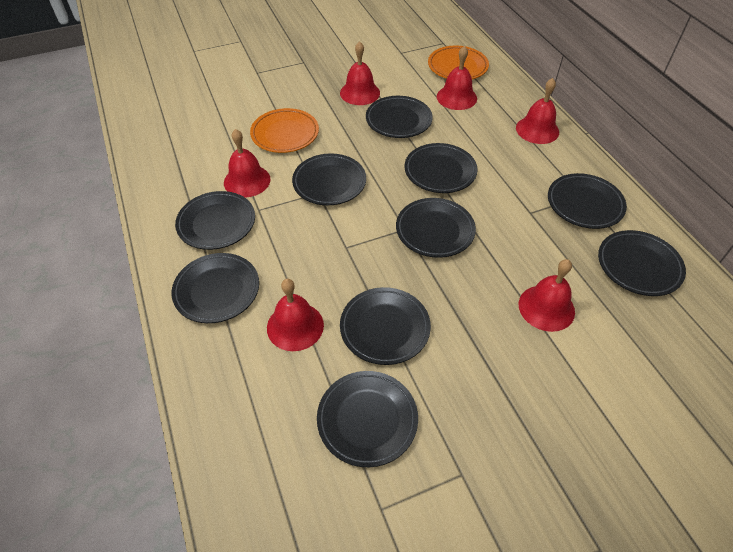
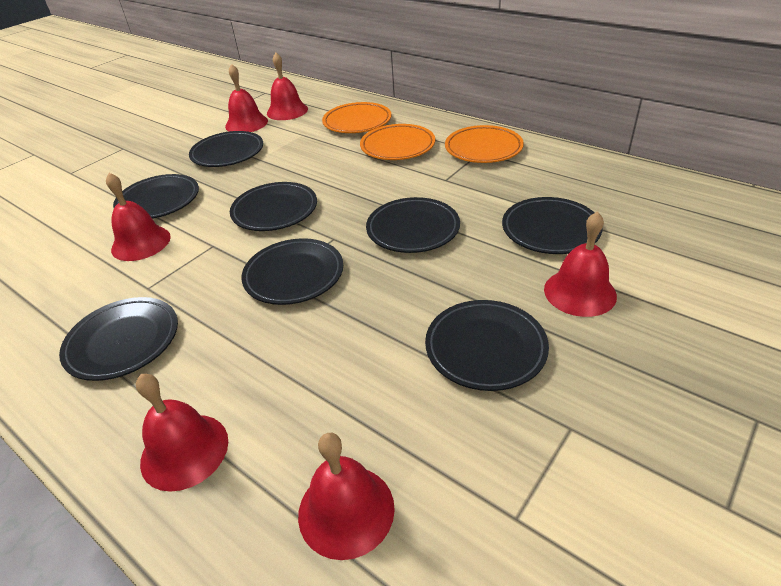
black plate: 10 -> 8
orange plate: 2 -> 3

